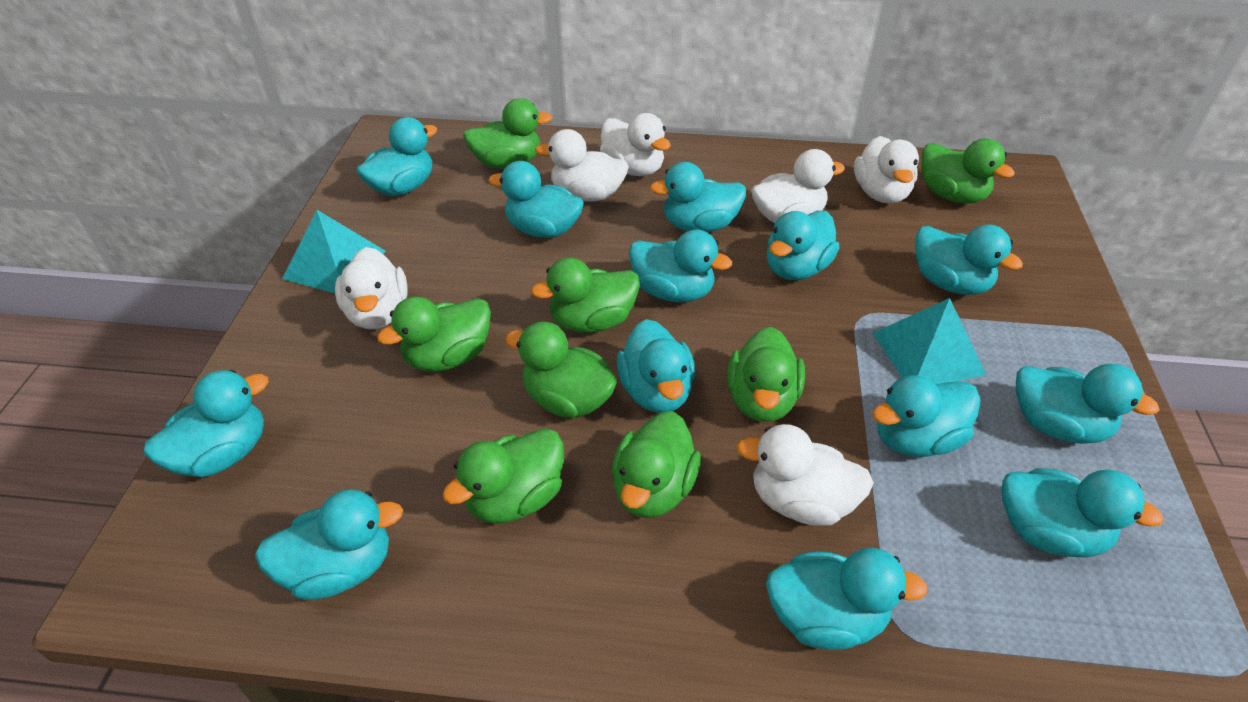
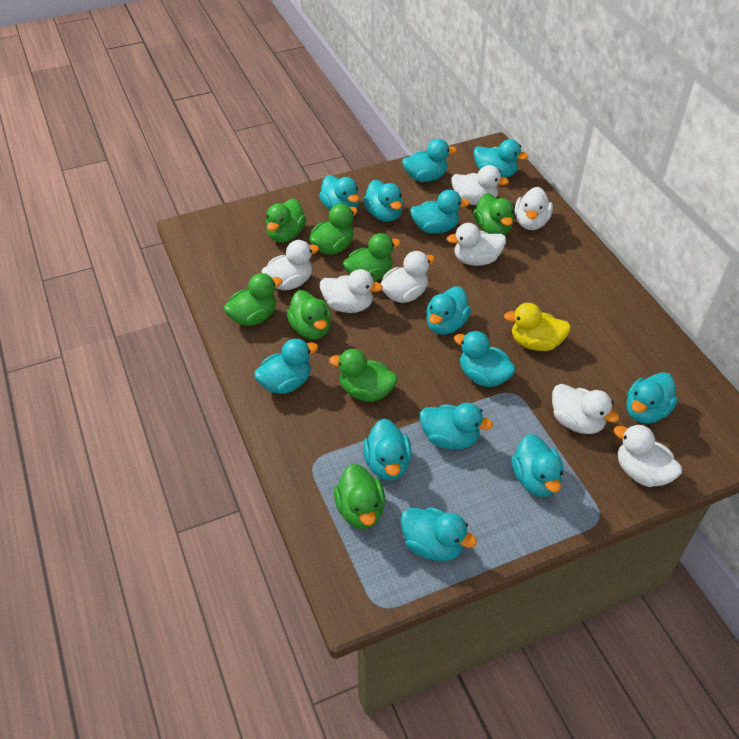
turquoise pyramid: 2 -> 0
white duck: 6 -> 8
yellow duck: 0 -> 1

